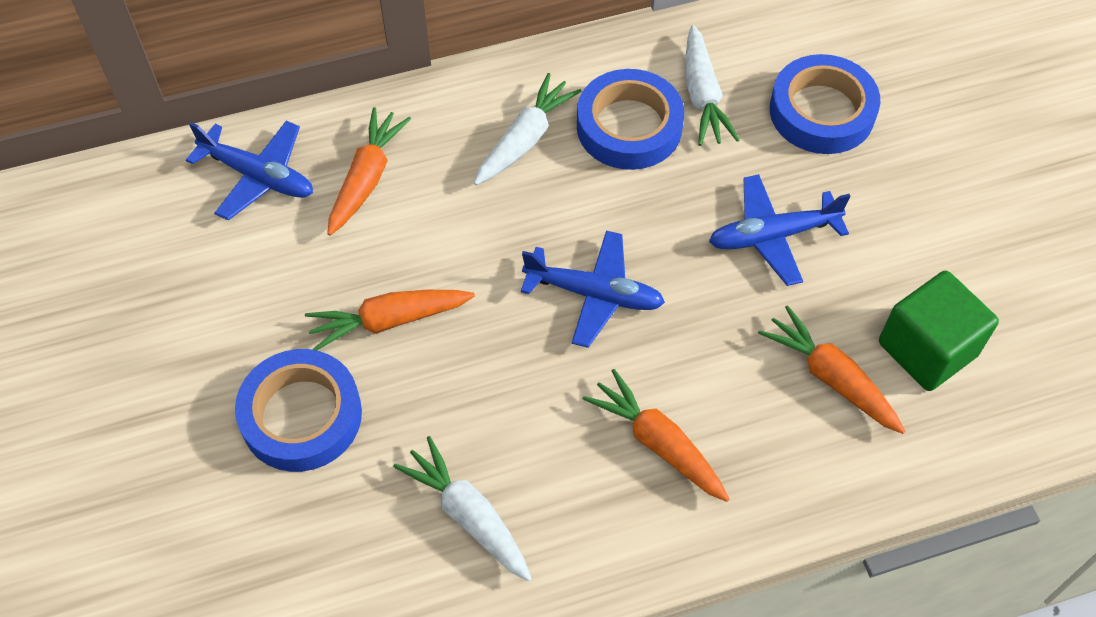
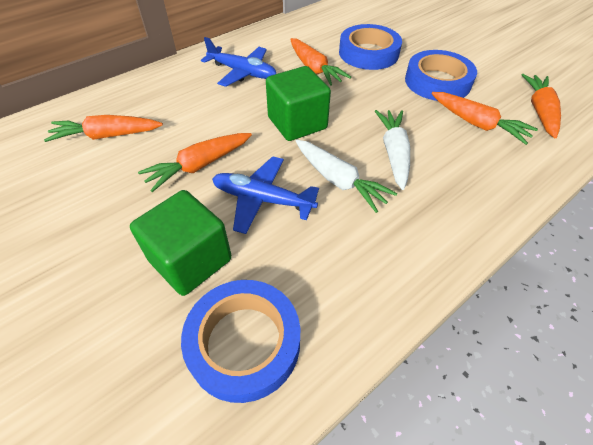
blue plane: 3 -> 2
green cube: 1 -> 2
orange carrot: 4 -> 5
white carrot: 3 -> 2

